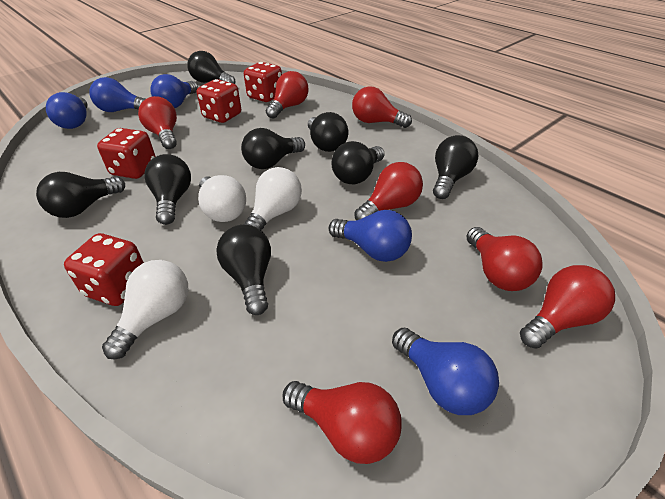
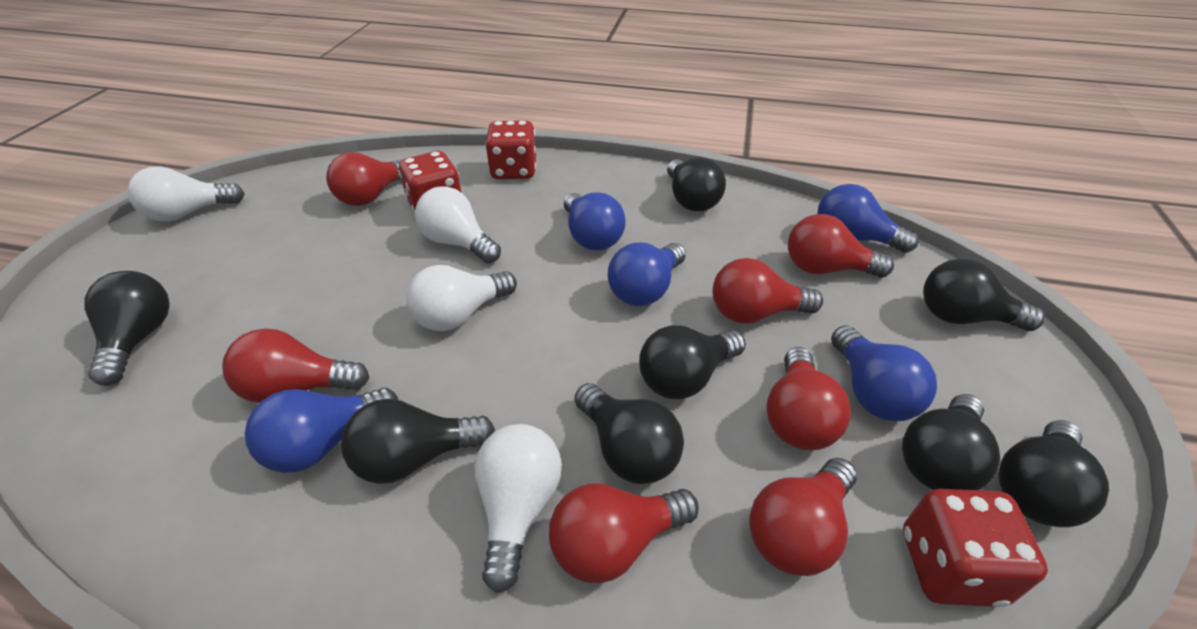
red dice: 4 -> 3
white light bulb: 3 -> 4

